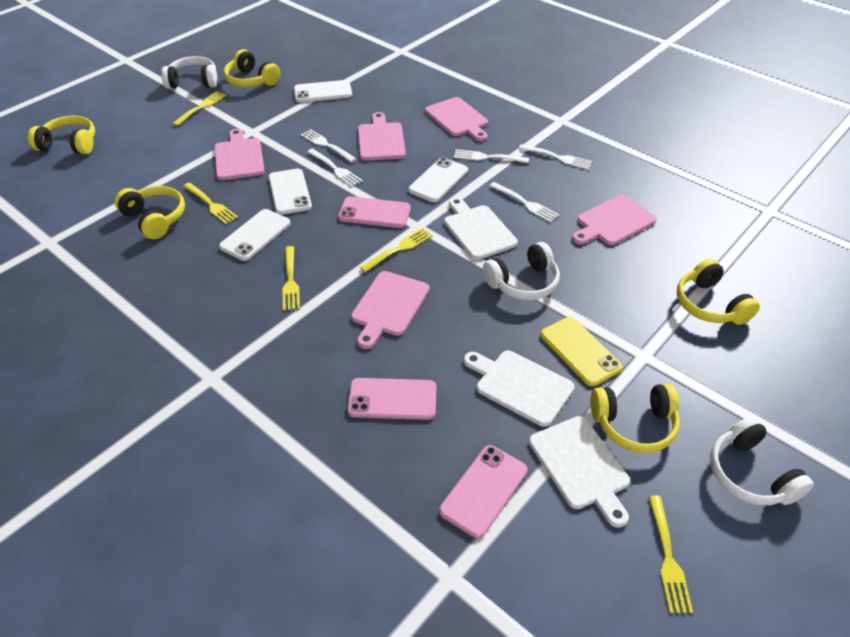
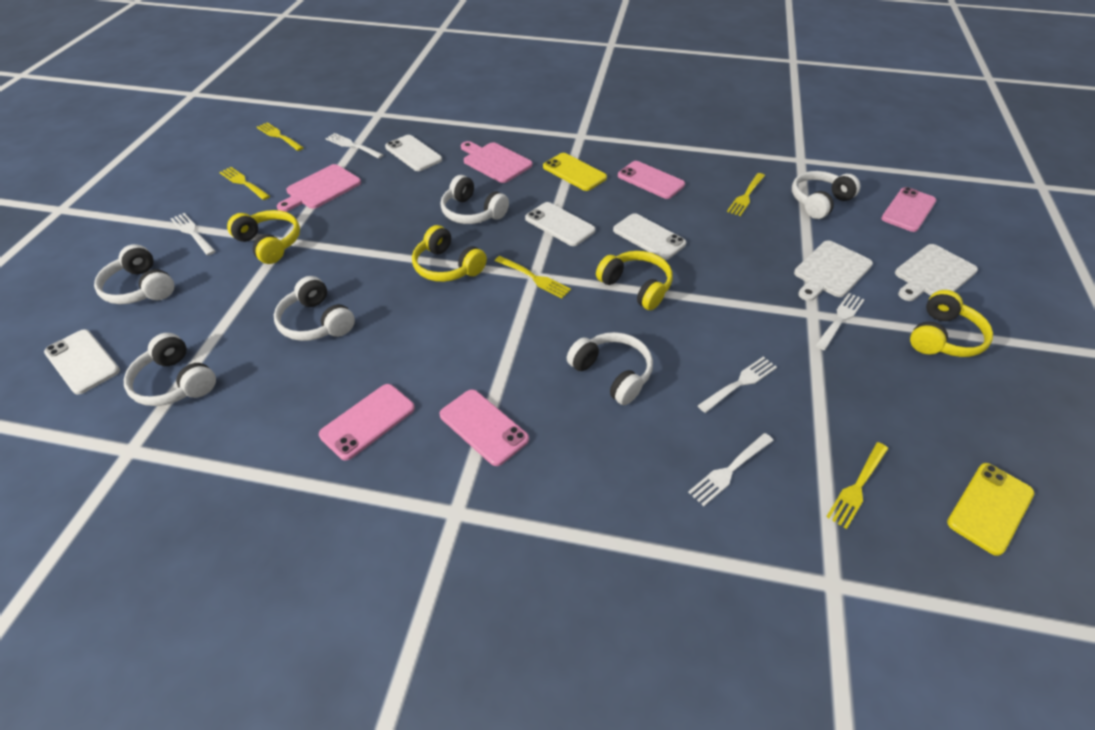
pink cutting board: 5 -> 2
pink phone: 3 -> 4
white cutting board: 3 -> 2
white headphones: 3 -> 6
yellow headphones: 5 -> 4
yellow phone: 1 -> 2

